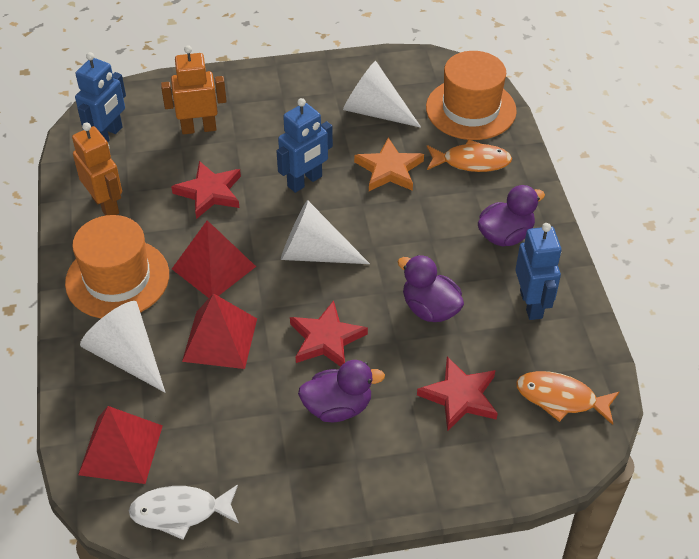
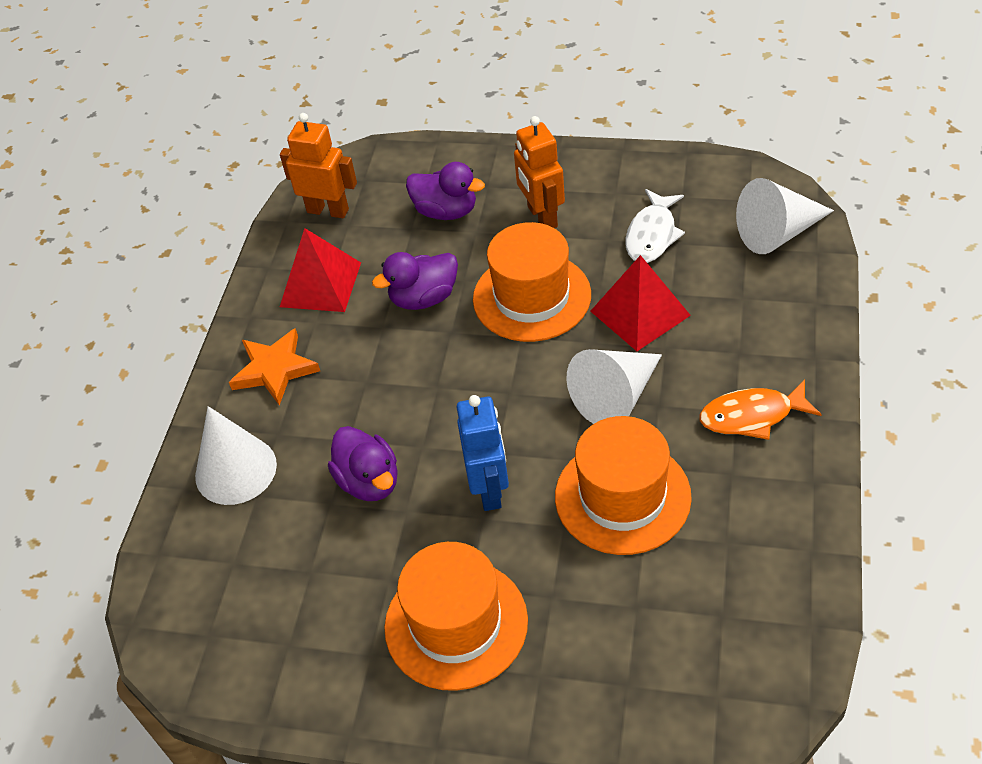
blue robot: 3 -> 1
orange fish: 2 -> 1
orange hat: 2 -> 3
red pyramid: 3 -> 2
red star: 3 -> 0

